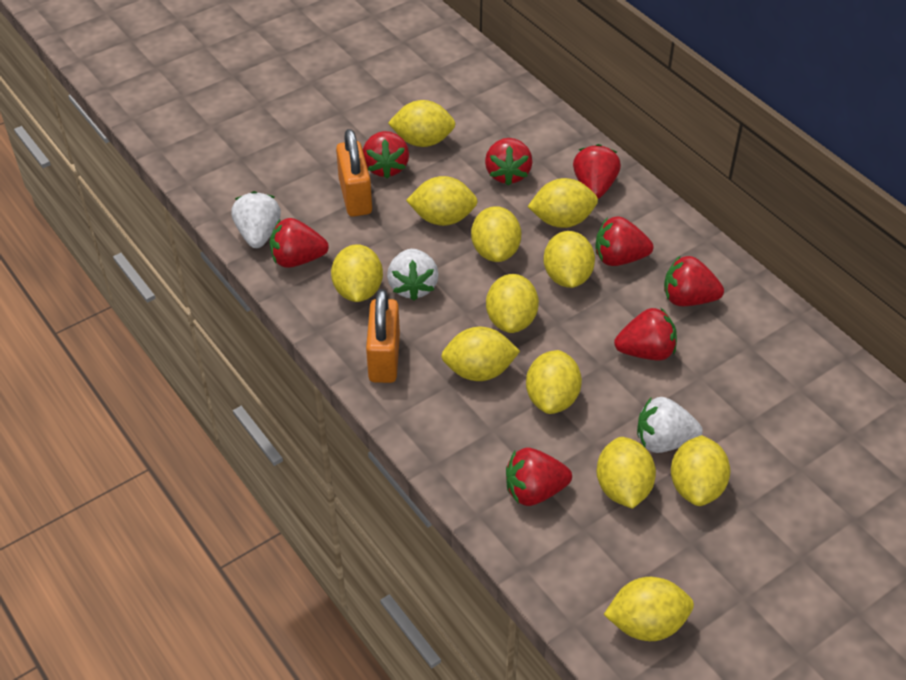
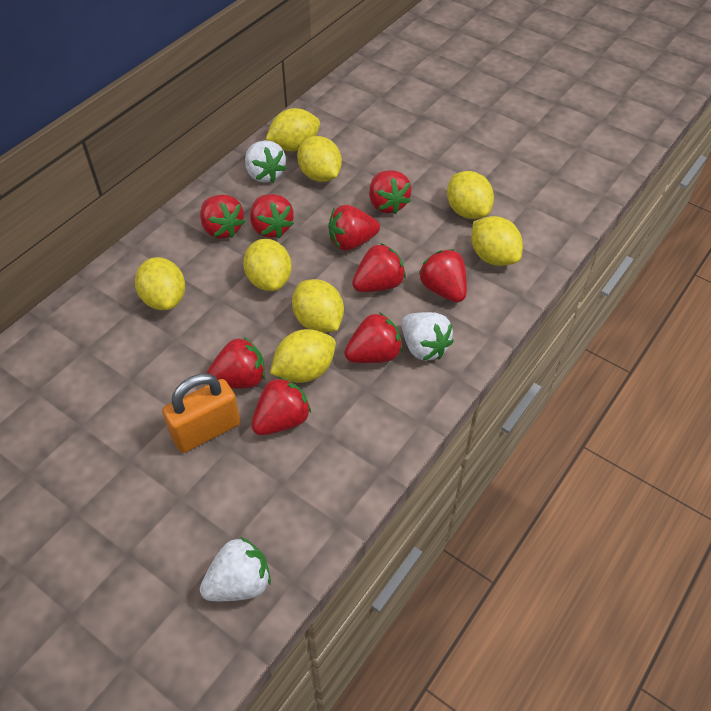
orange padlock: 2 -> 1
red strawberry: 8 -> 9
yellow lemon: 12 -> 8

